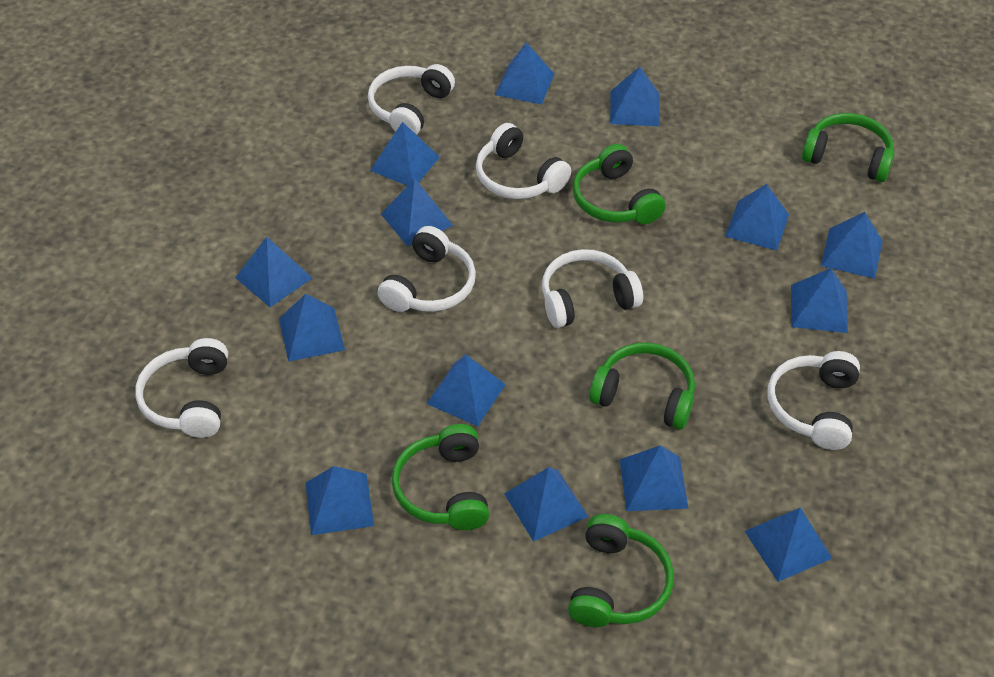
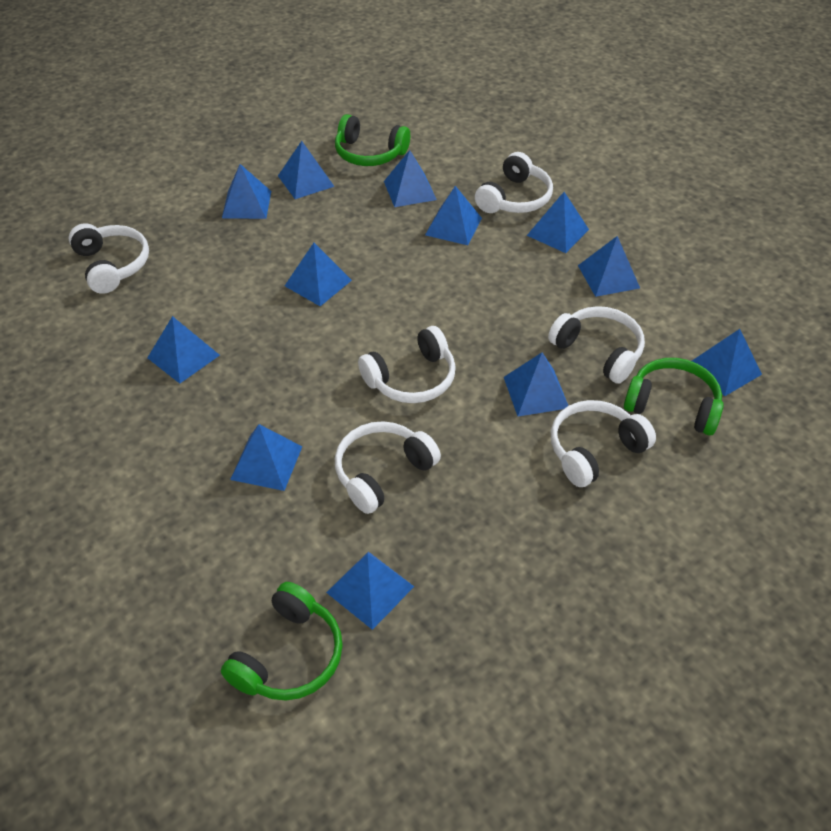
blue pyramid: 14 -> 12
green headphones: 5 -> 3

